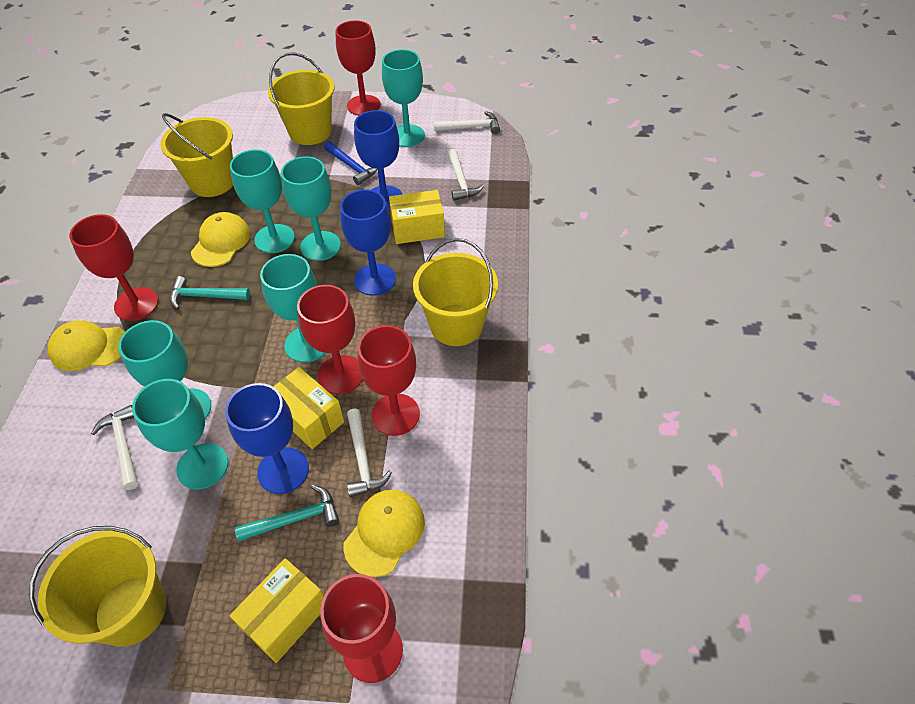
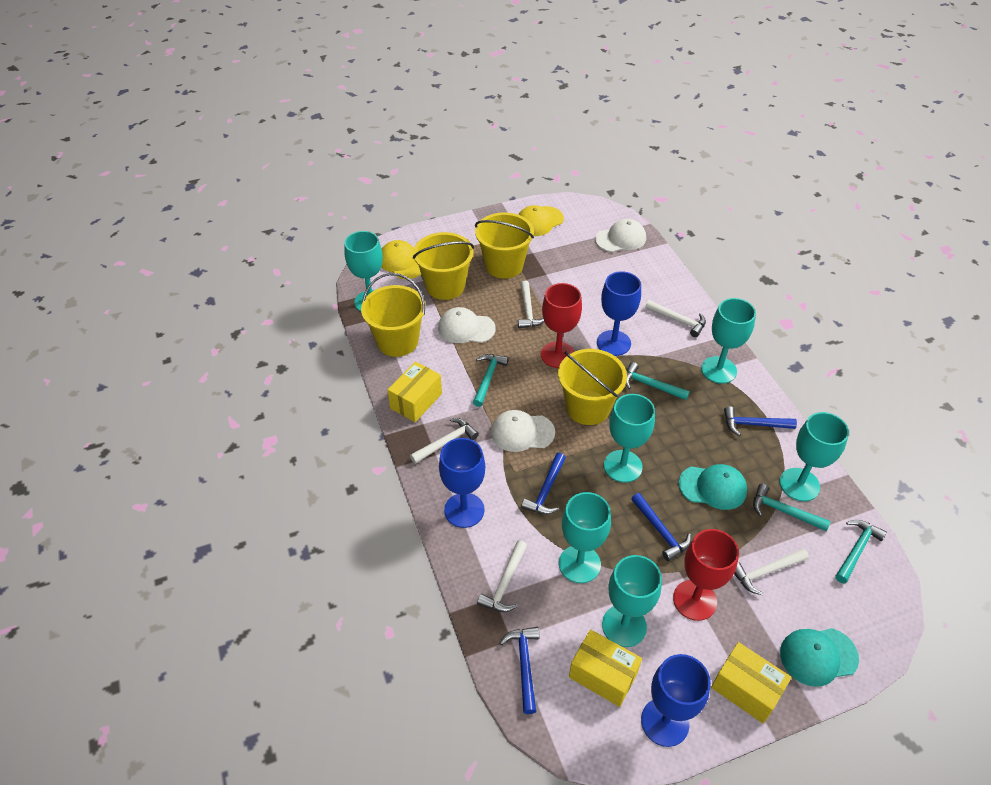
blue hammer: 1 -> 4
red goblet: 5 -> 2
turquoise cap: 0 -> 2
turquoise hammer: 2 -> 4
white cap: 0 -> 3
white hammer: 4 -> 5
yellow cap: 3 -> 2

